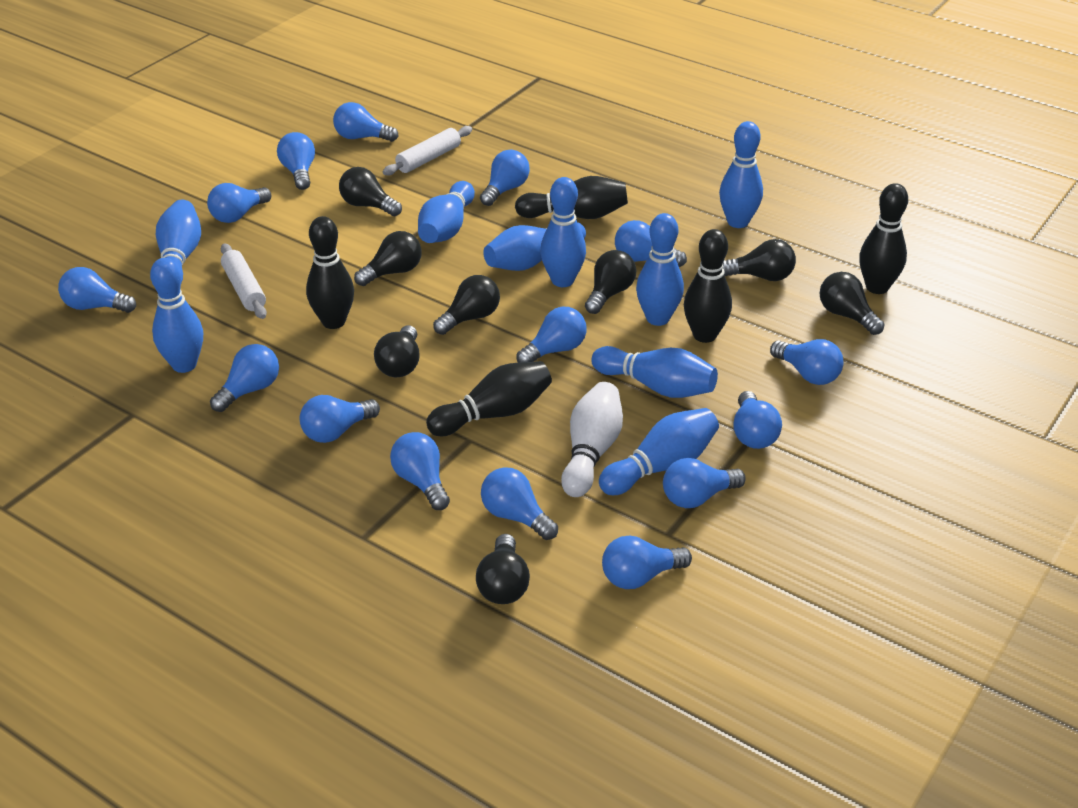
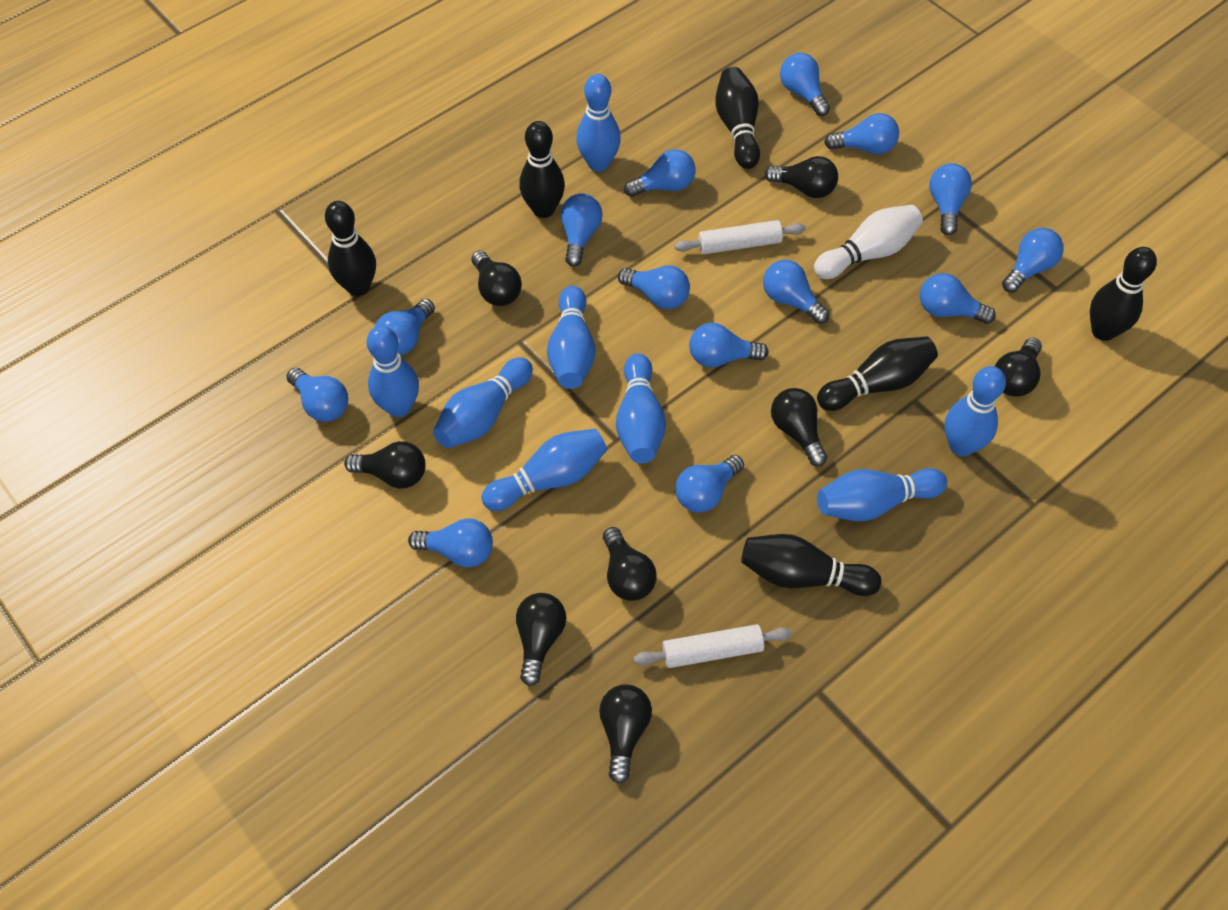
black bowling pin: 5 -> 6
blue bowling pin: 9 -> 8
blue light bulb: 15 -> 14

